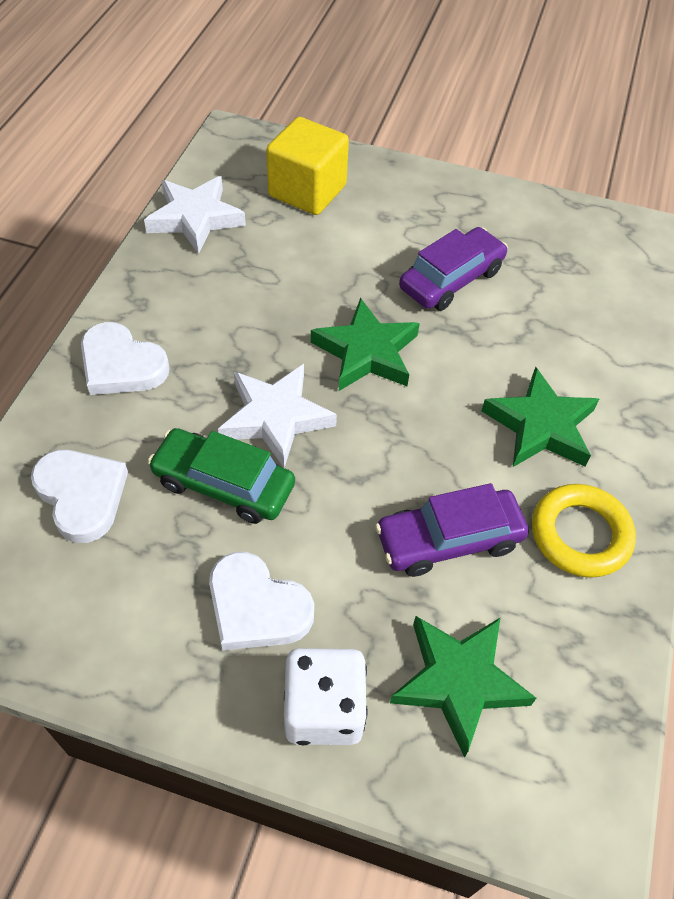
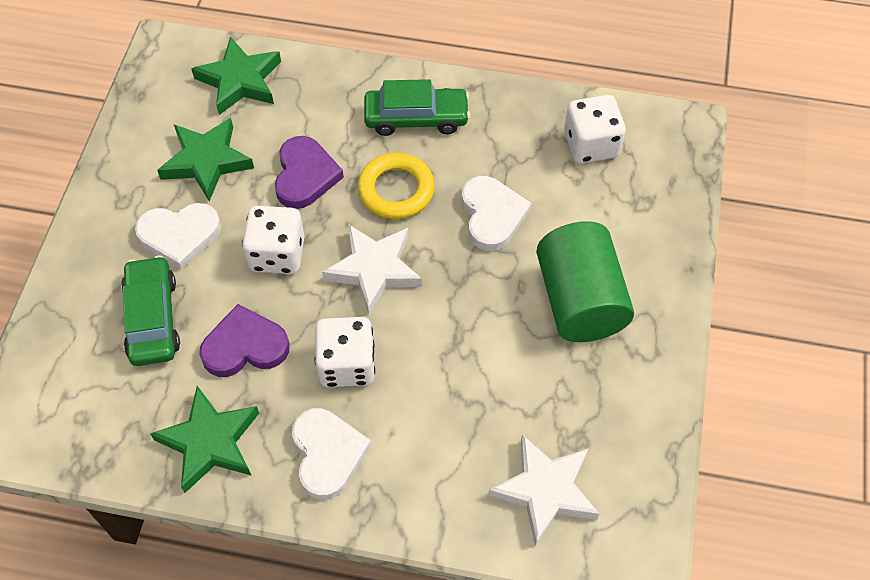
green car: 1 -> 2
green cylinder: 0 -> 1
purple car: 2 -> 0
purple heart: 0 -> 2
white dice: 1 -> 3
yellow cube: 1 -> 0

